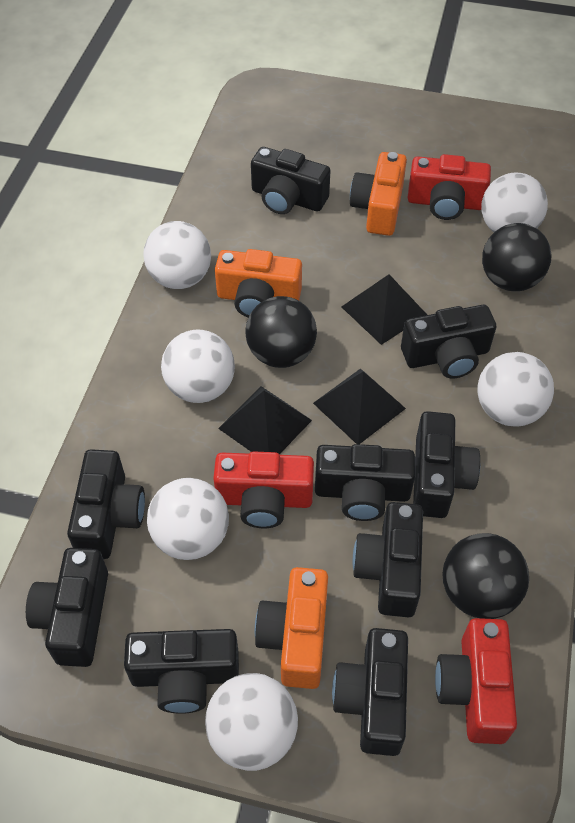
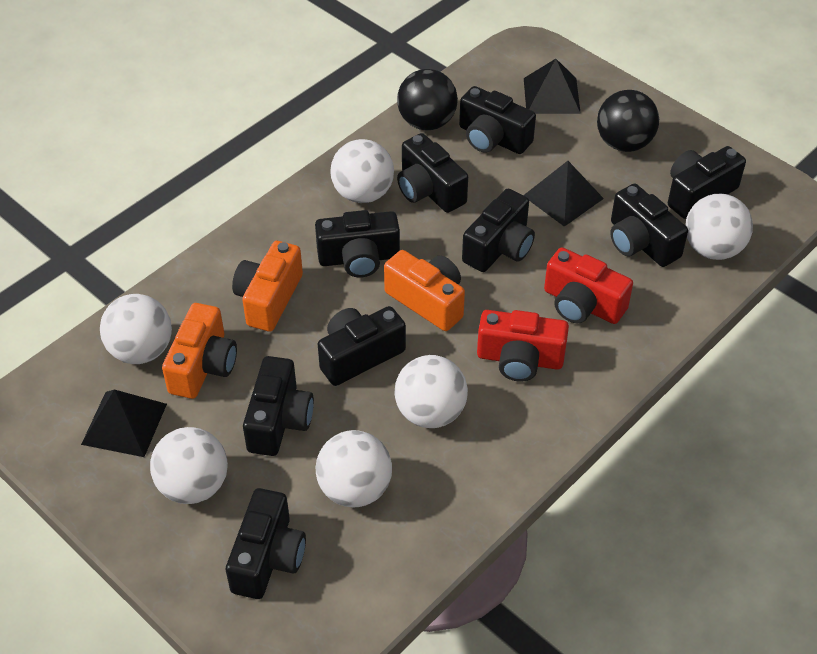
black ball: 3 -> 2
red camera: 3 -> 2

